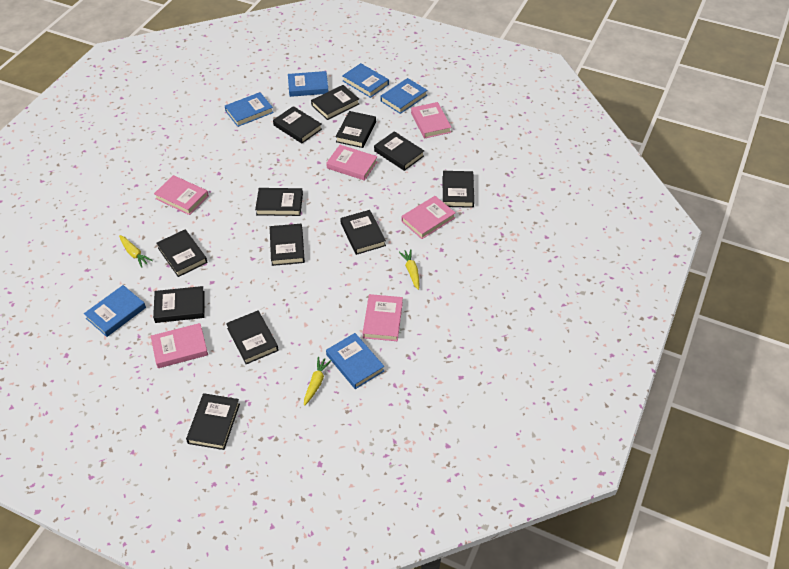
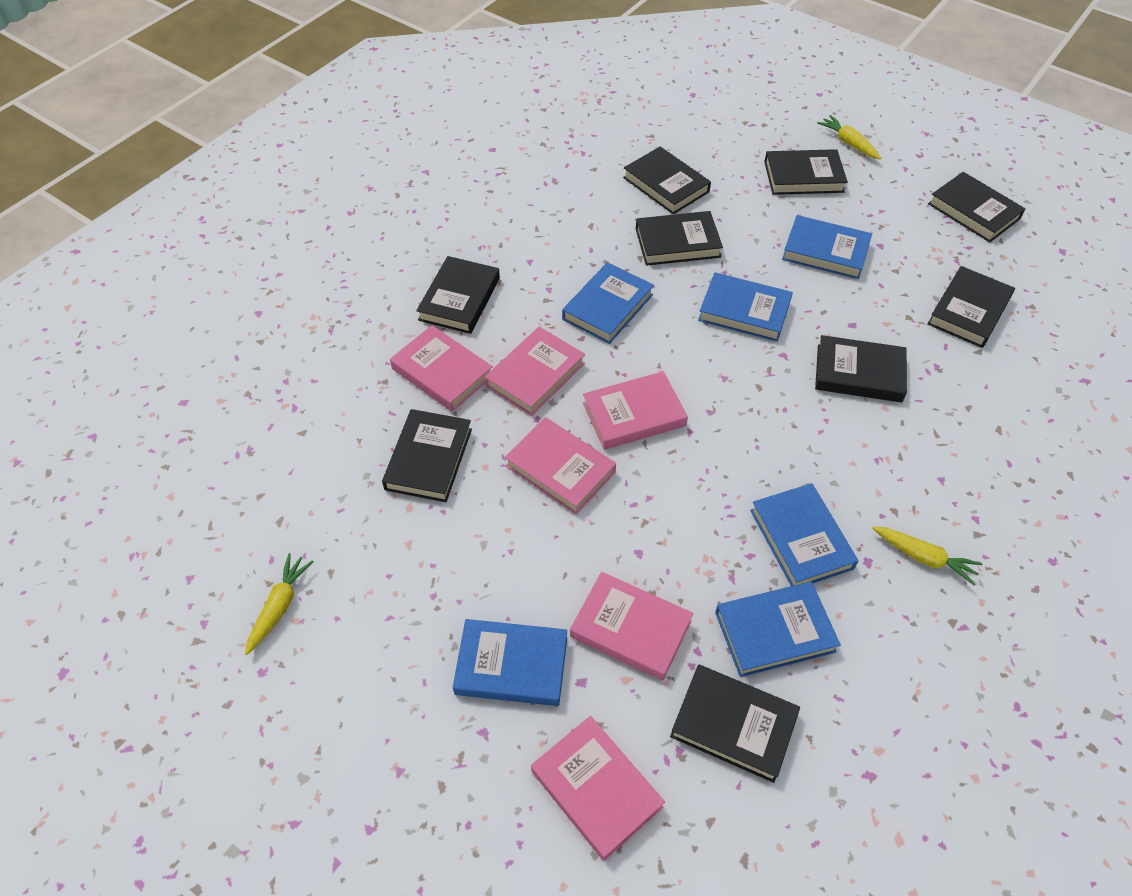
black book: 12 -> 9

